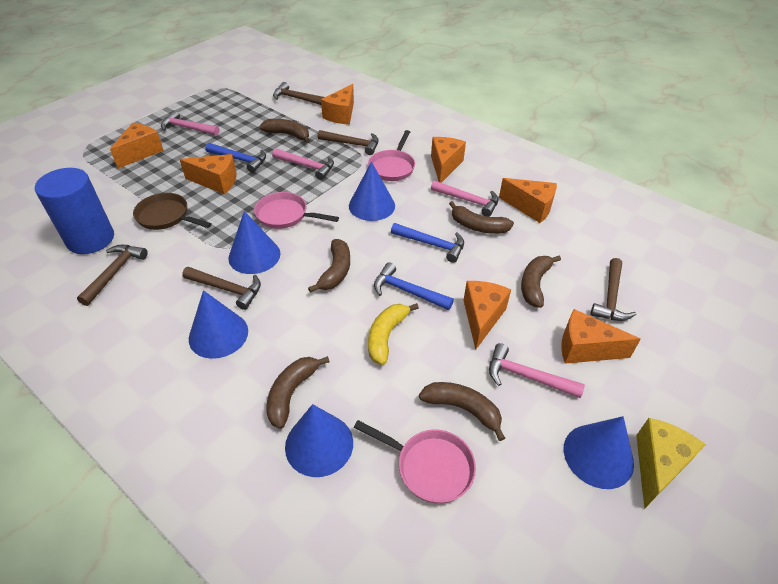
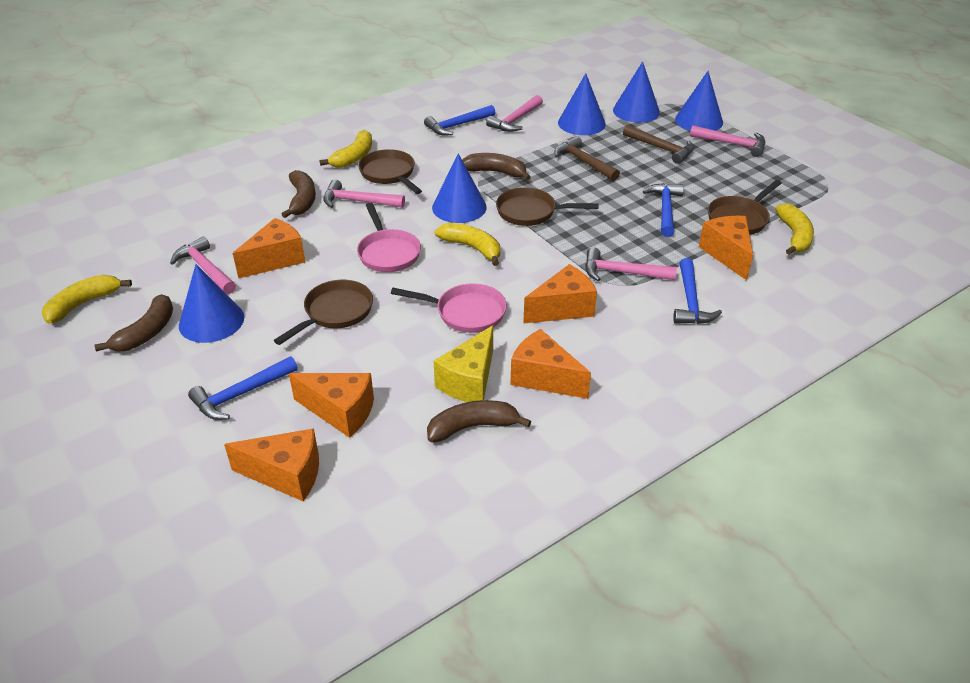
blue cylinder: 1 -> 0
blue hammer: 3 -> 4
brown banana: 6 -> 4
brown hammer: 5 -> 2
brown pan: 1 -> 4
orange cheese: 7 -> 6
pink hammer: 4 -> 5
pink pan: 3 -> 2
yellow banana: 1 -> 4

